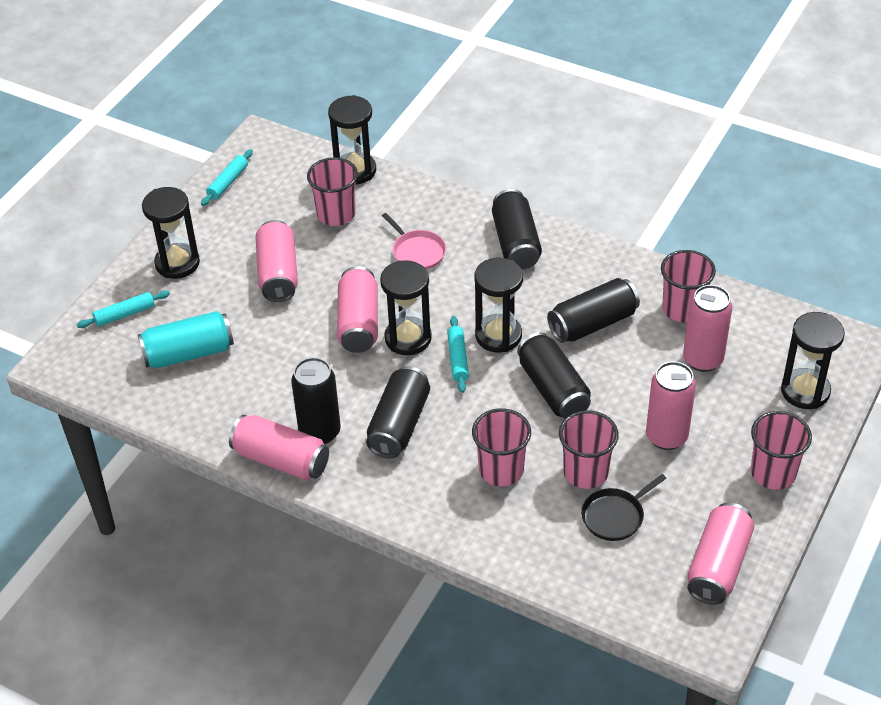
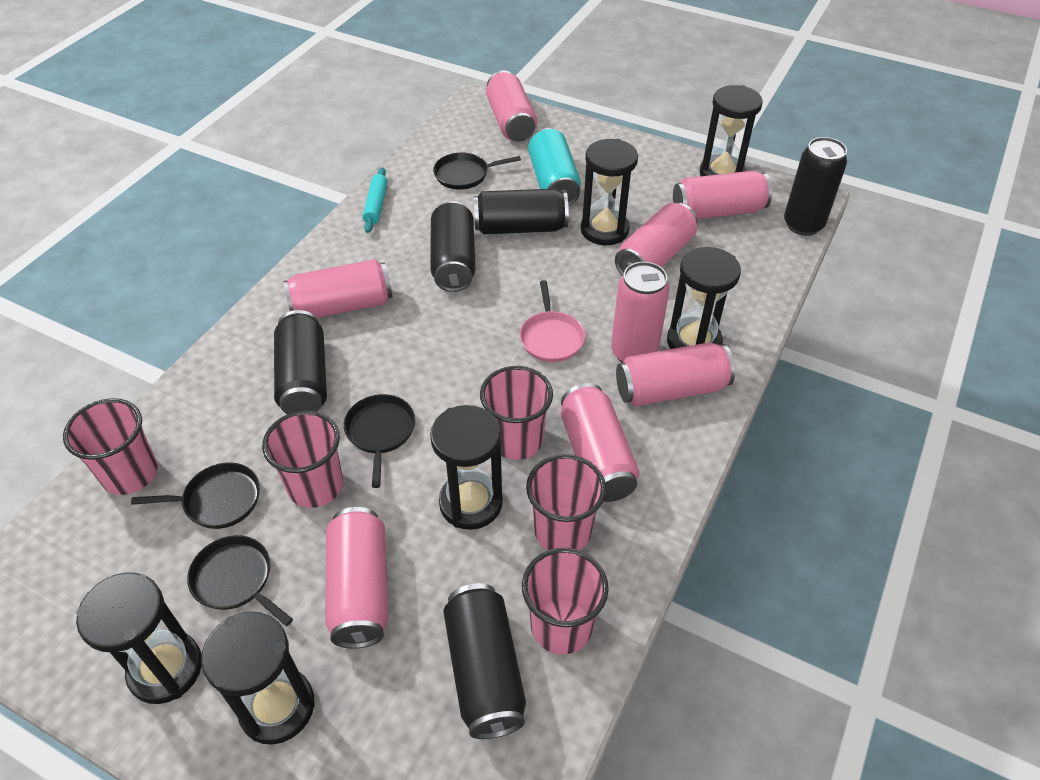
black hourglass: 5 -> 6
black pan: 1 -> 4
pink can: 6 -> 8
turquoise rolling pin: 3 -> 1

